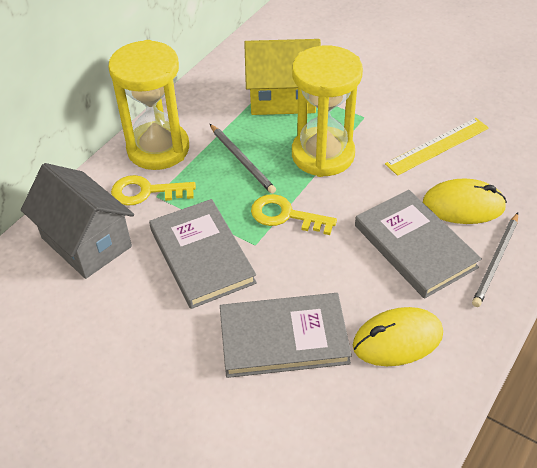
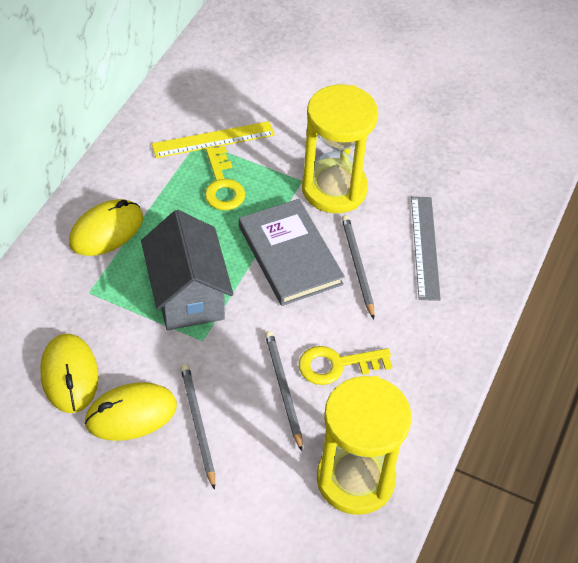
grey book: 3 -> 1
grey pencil: 2 -> 3
grey ruler: 0 -> 1
yellow house: 1 -> 0
yellow mouse: 2 -> 3

